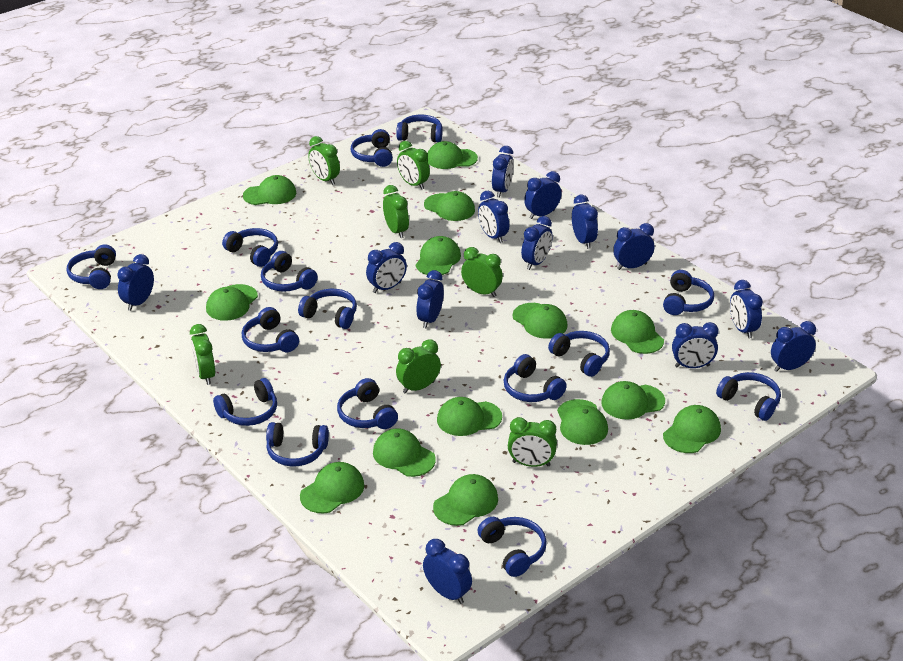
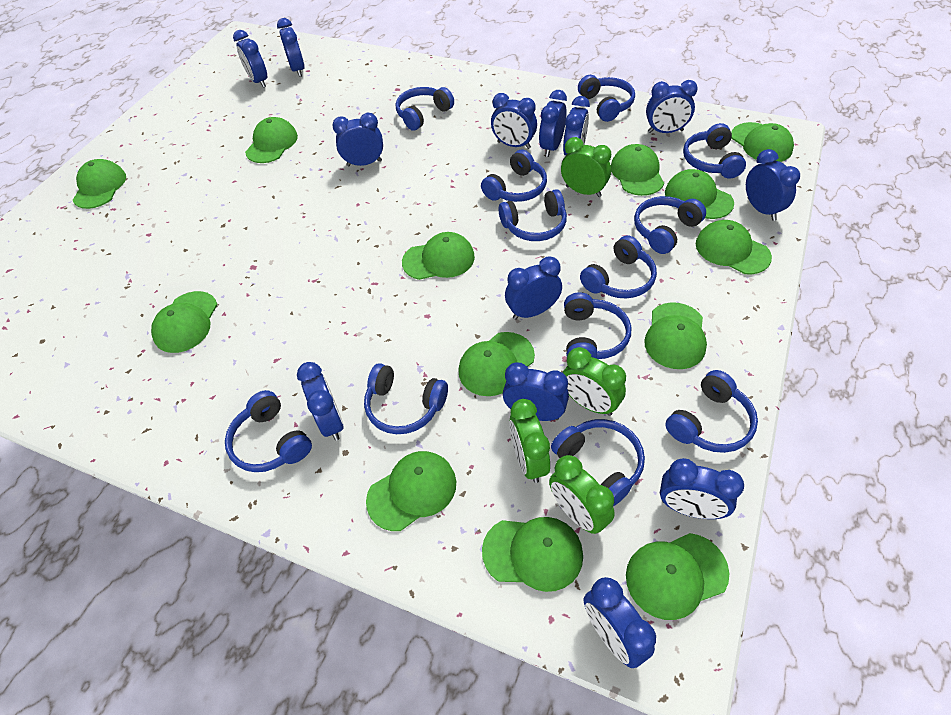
blue headphones: 15 -> 12
green cap: 14 -> 13
green clock: 7 -> 4

